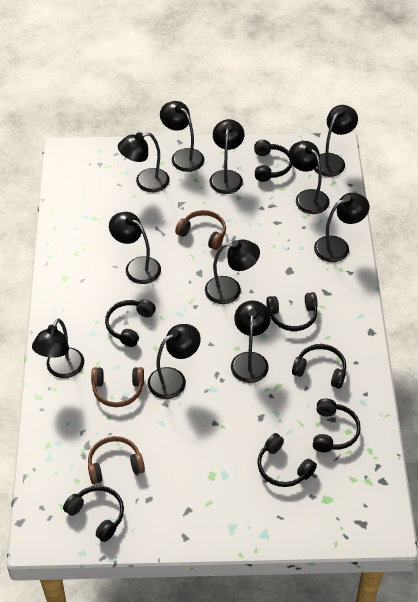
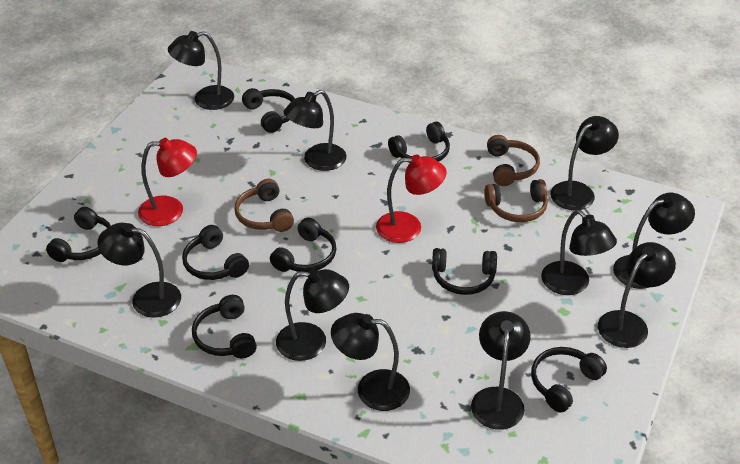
black headphones: 7 -> 8
black lamp: 11 -> 10
red lamp: 0 -> 2

